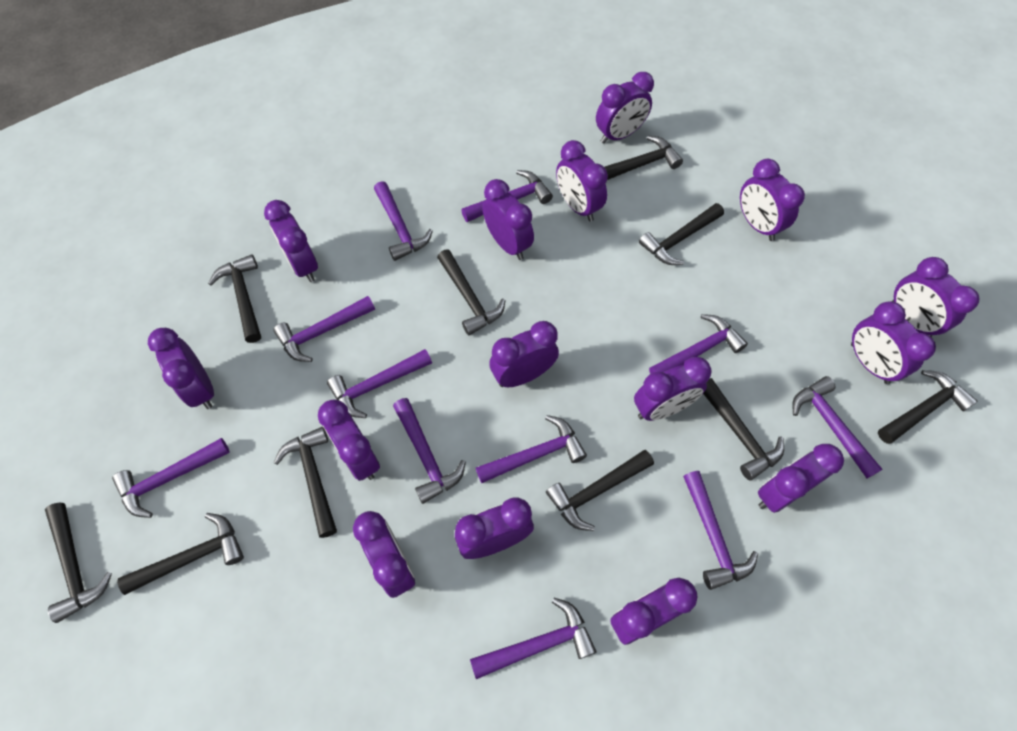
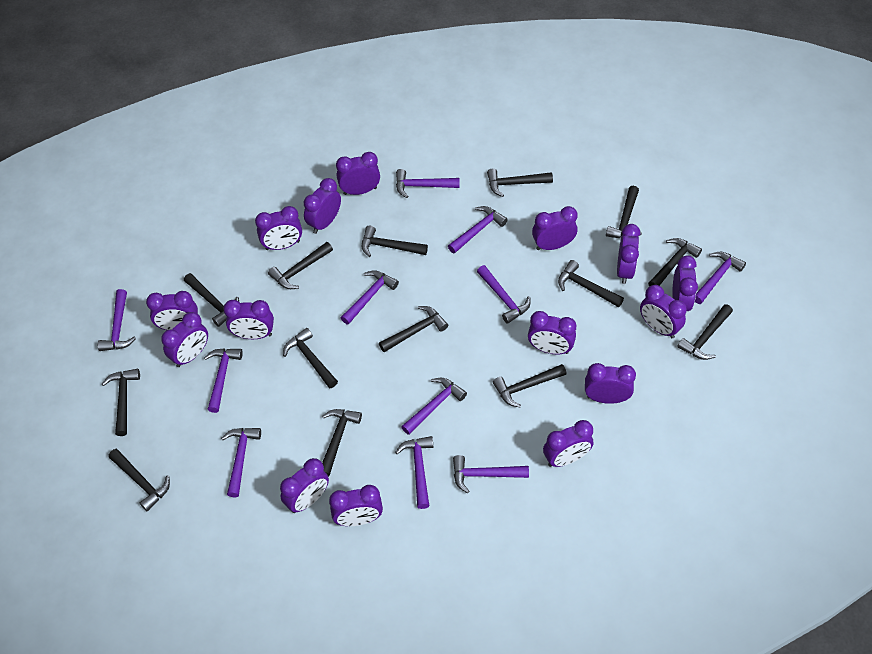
black hammer: 10 -> 14

